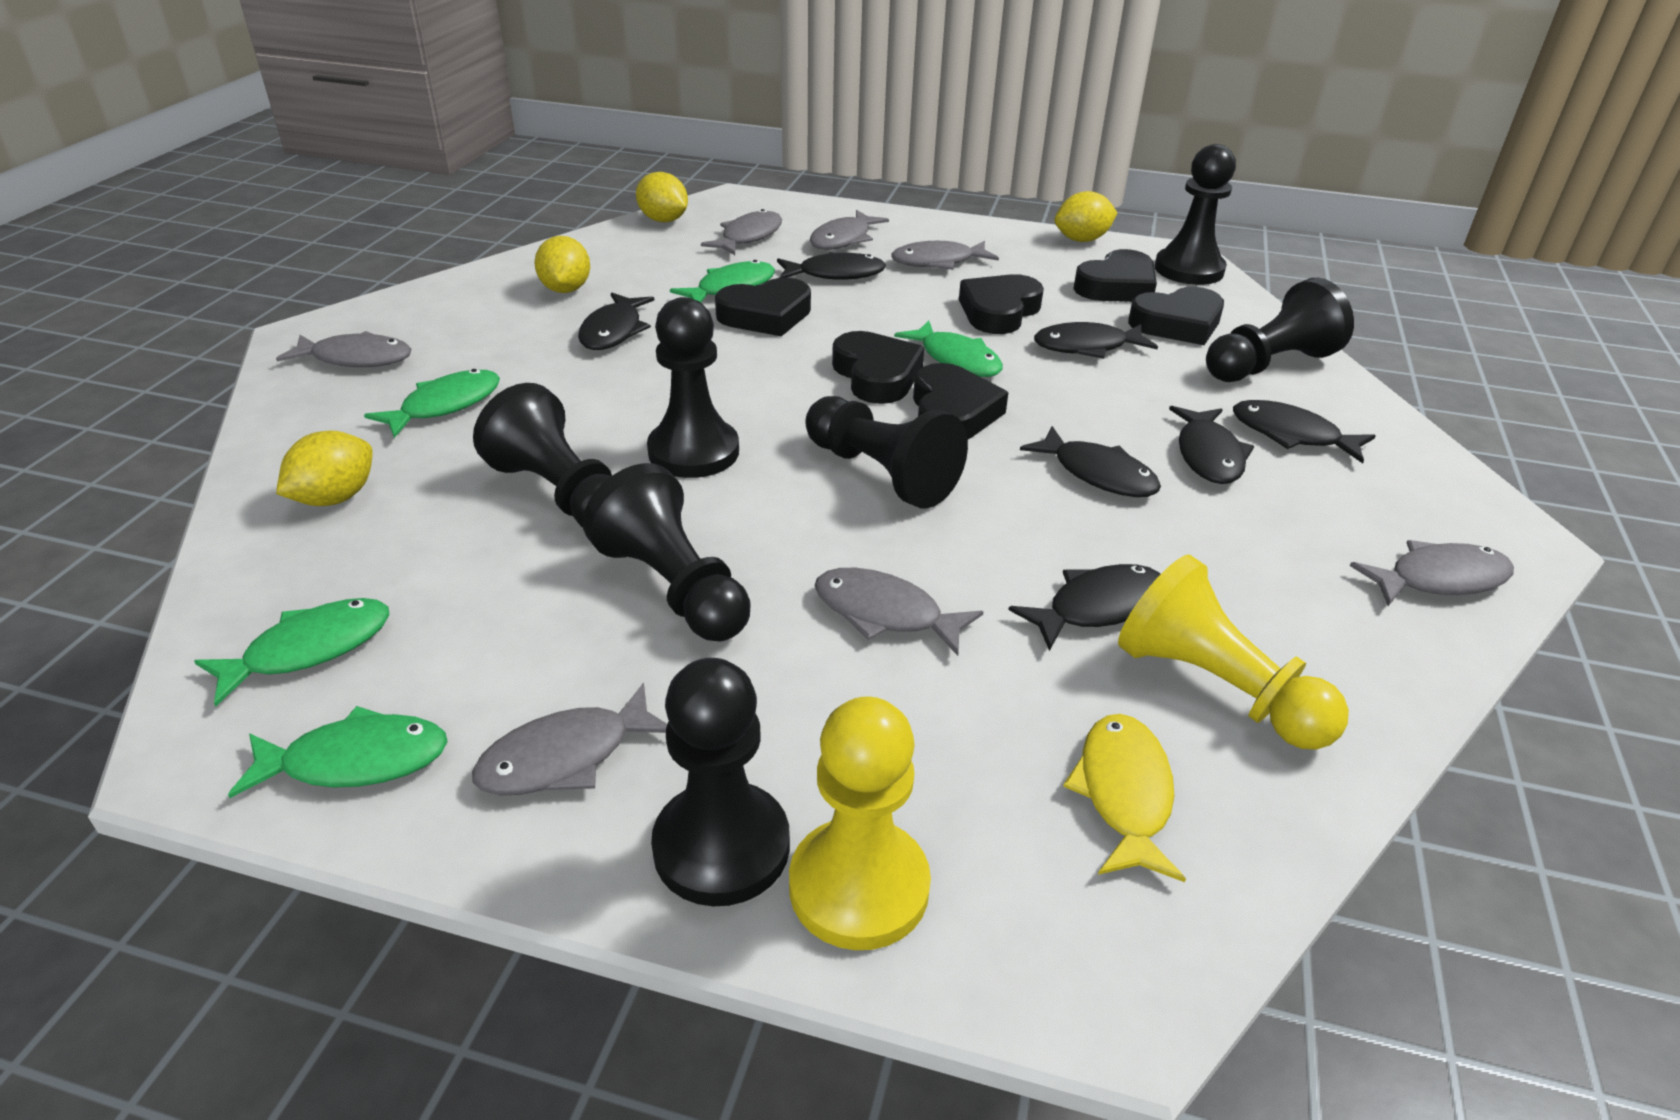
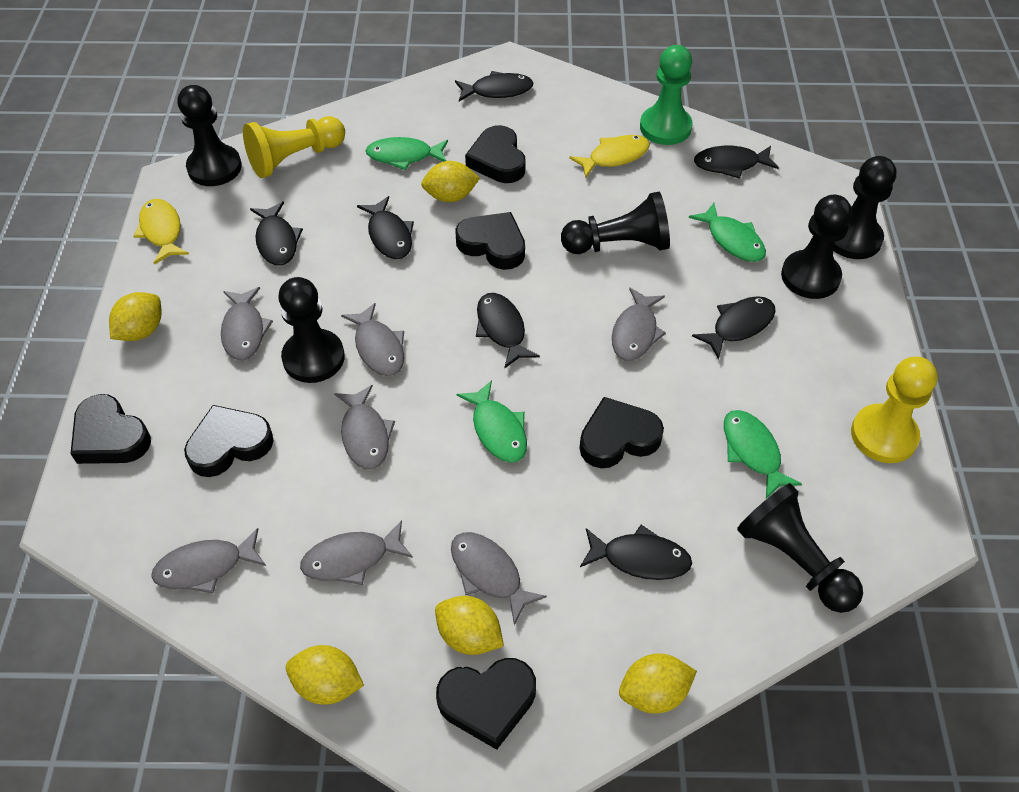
black pawn: 7 -> 6
green fish: 5 -> 4
green pawn: 0 -> 1
yellow fish: 1 -> 2
yellow lemon: 4 -> 5

